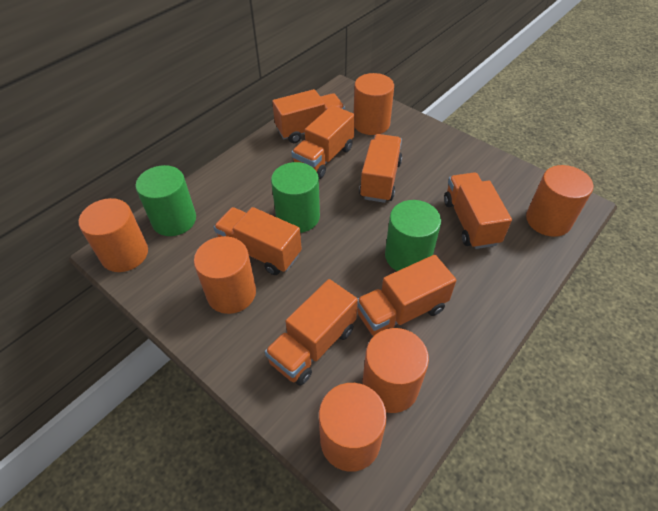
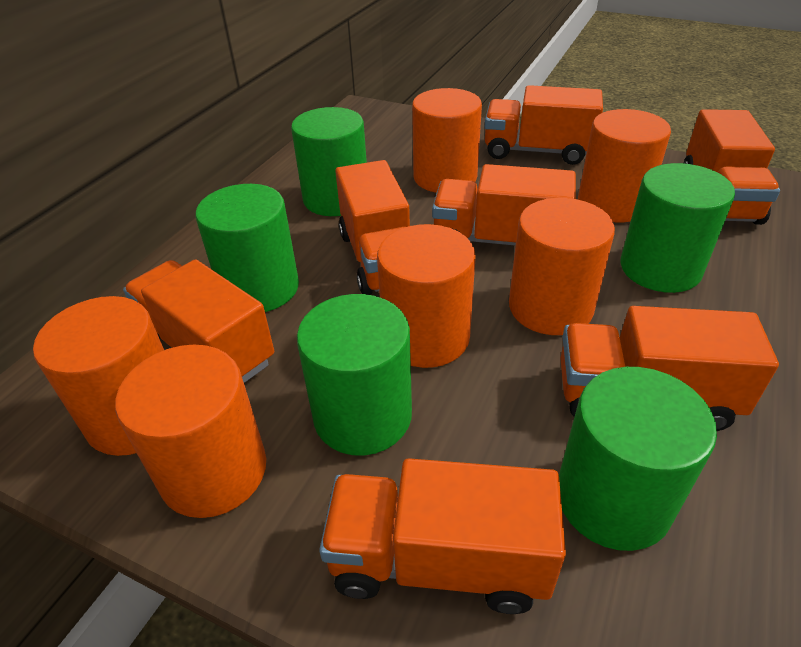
green cylinder: 3 -> 5

